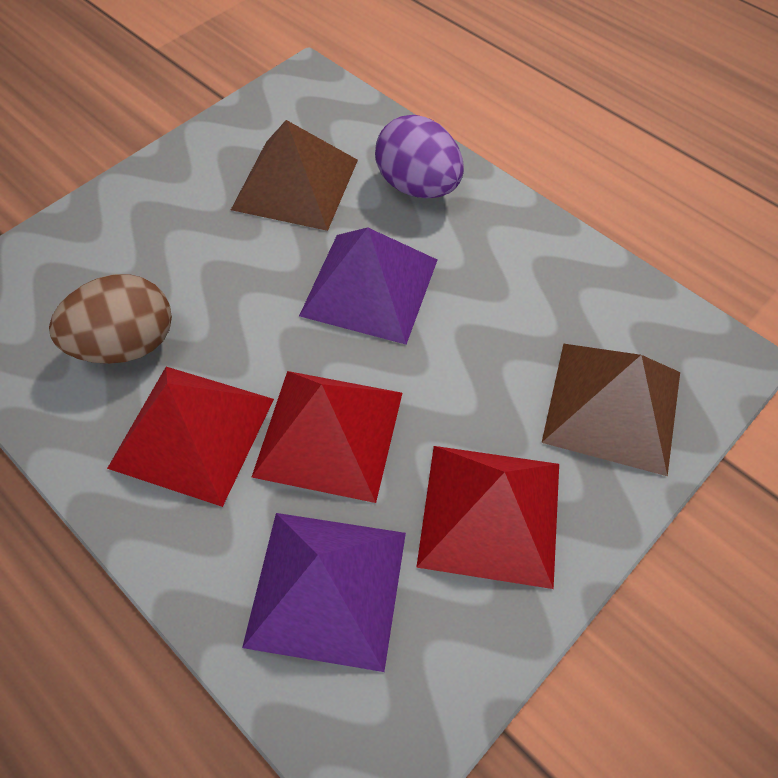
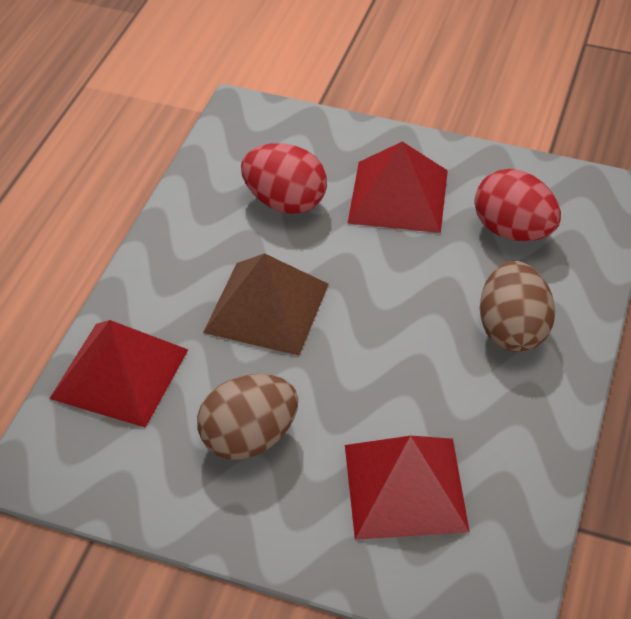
brown egg: 1 -> 2
brown pyramid: 2 -> 1
purple egg: 1 -> 0
purple pyramid: 2 -> 0
red egg: 0 -> 2

